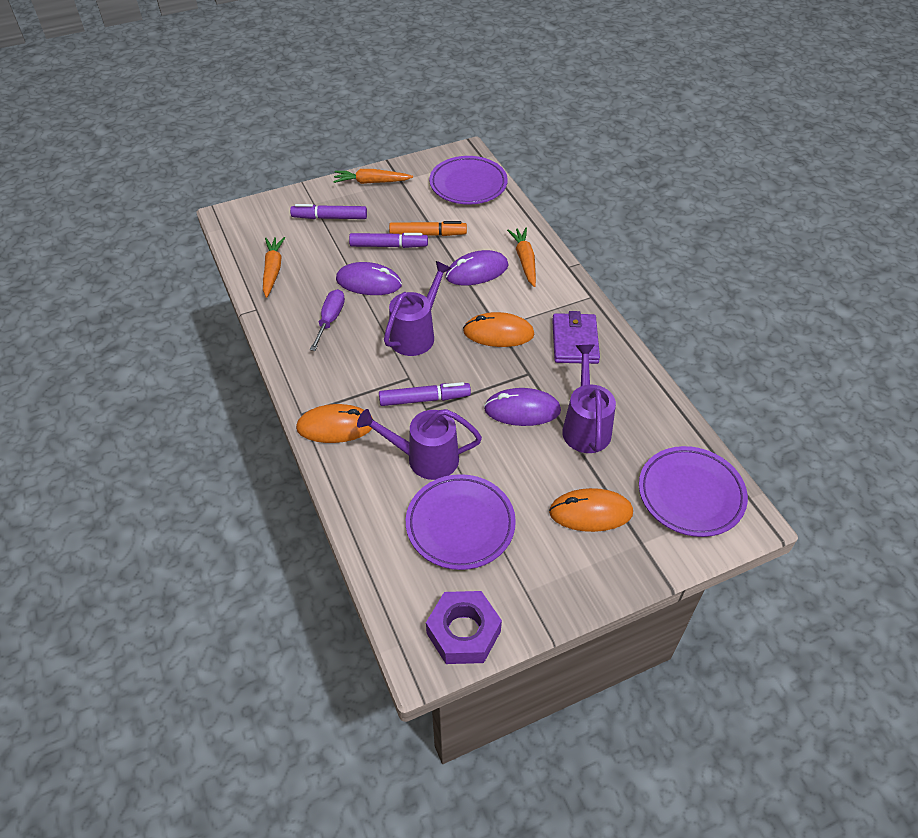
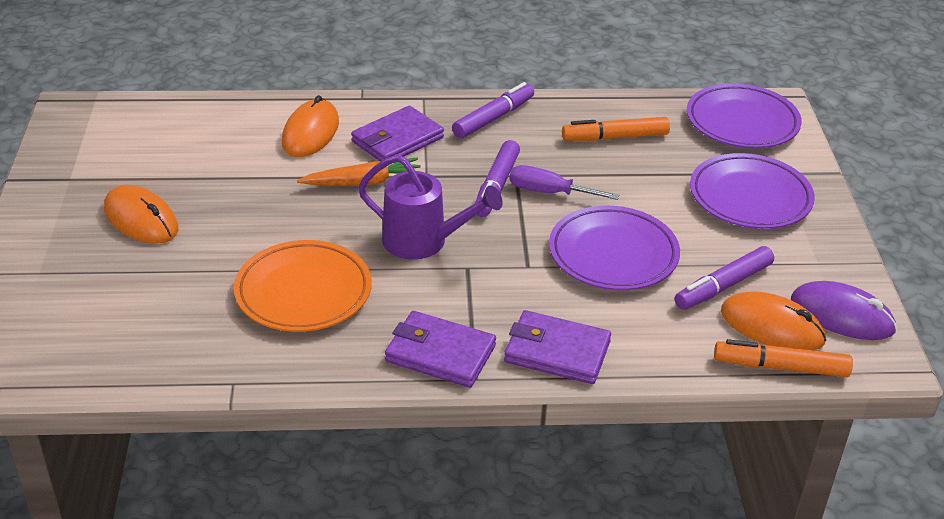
orange carrot: 3 -> 1
orange marker: 1 -> 2
orange plate: 0 -> 1
purple mouse: 3 -> 1
purple nut: 1 -> 0
purple wallet: 1 -> 3
purple watering can: 3 -> 1

